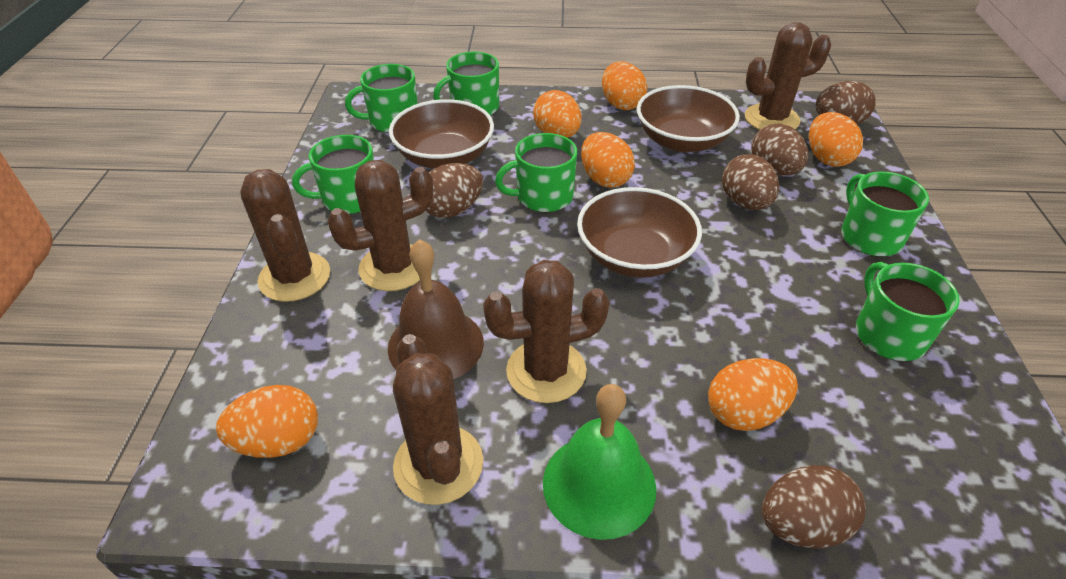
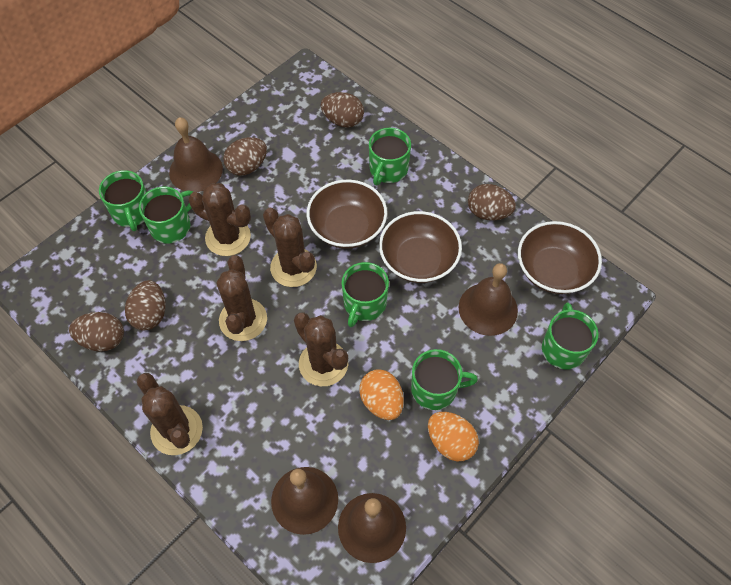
brown bell: 1 -> 4
green bell: 1 -> 0
orange egg: 6 -> 2

